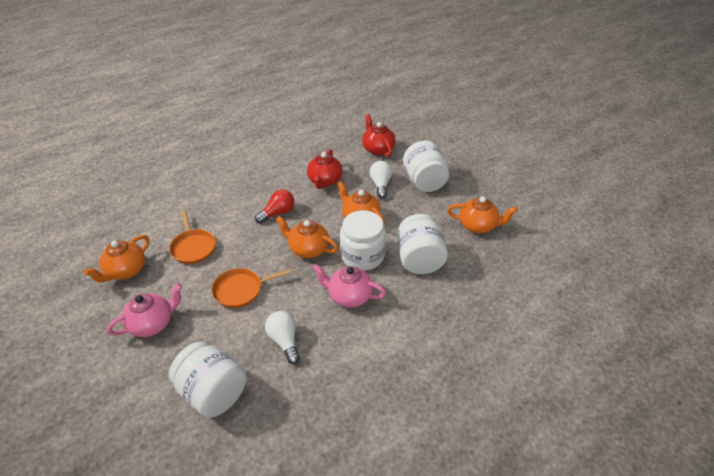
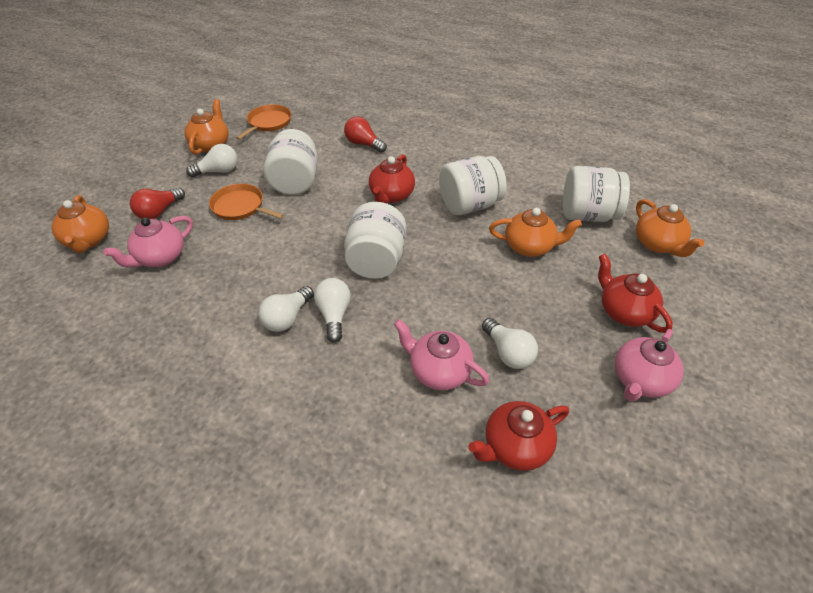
pink teapot: 2 -> 3
red light bulb: 1 -> 2
red teapot: 2 -> 3
white light bulb: 2 -> 4

